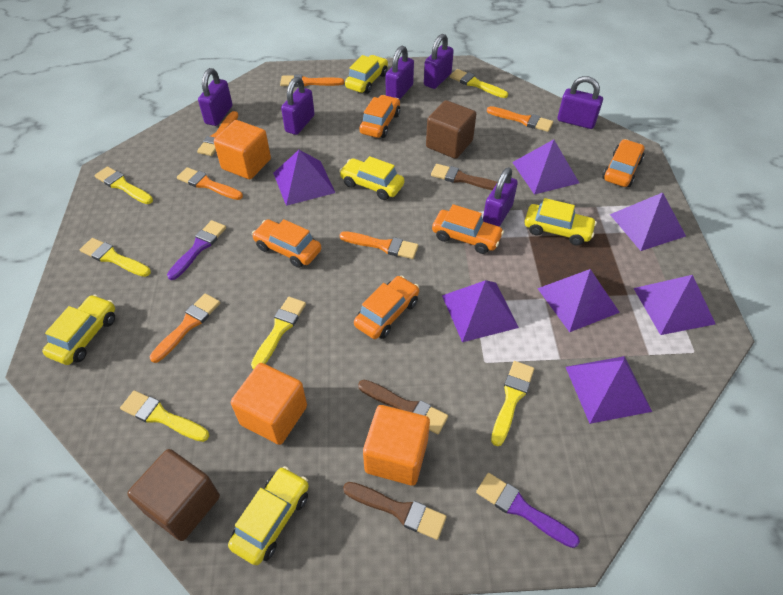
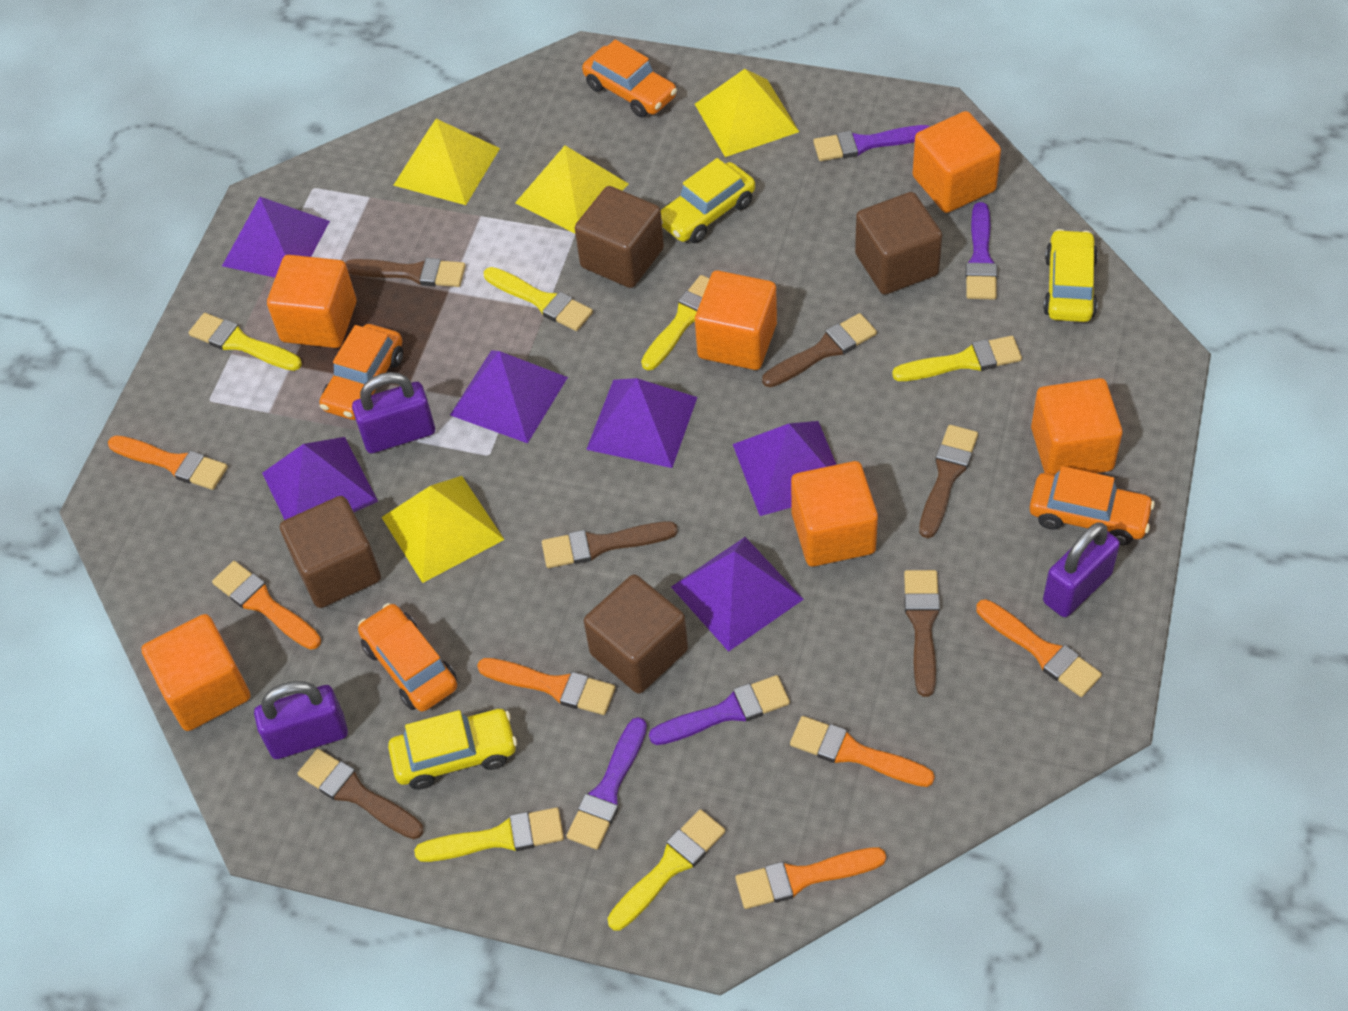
brown brush: 3 -> 6
brown cube: 2 -> 4
orange car: 5 -> 4
orange cube: 3 -> 6
purple brush: 2 -> 4
purple padlock: 6 -> 3
purple pyramid: 7 -> 6
yellow car: 5 -> 3
yellow pyramid: 0 -> 4

